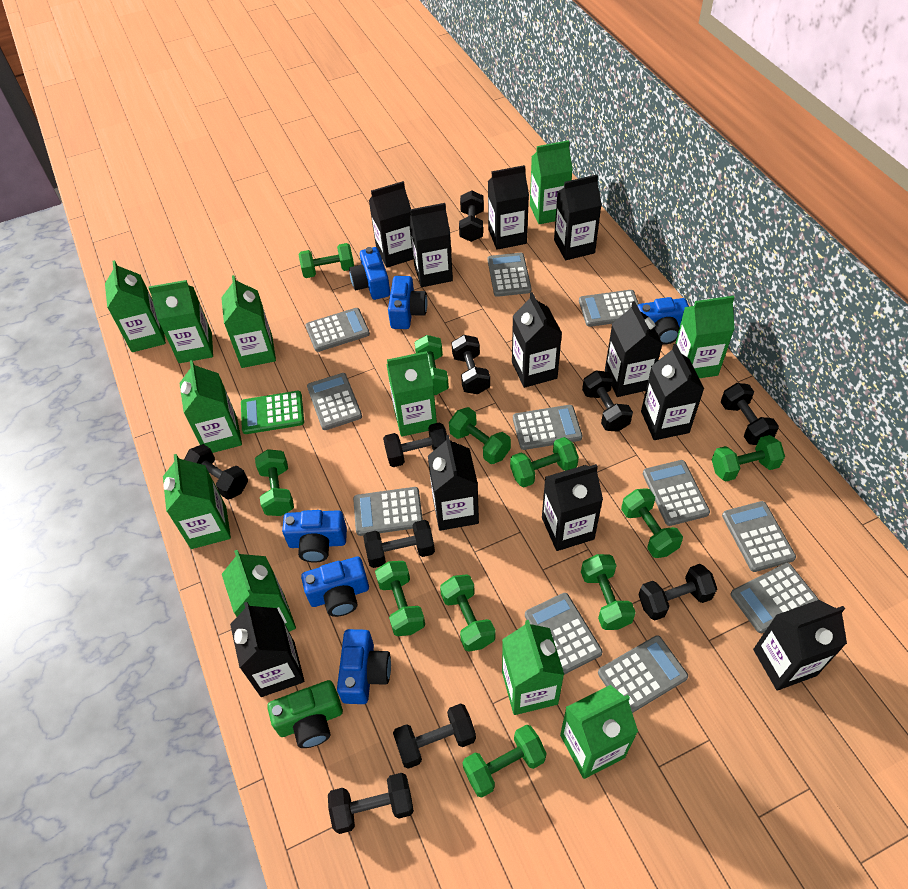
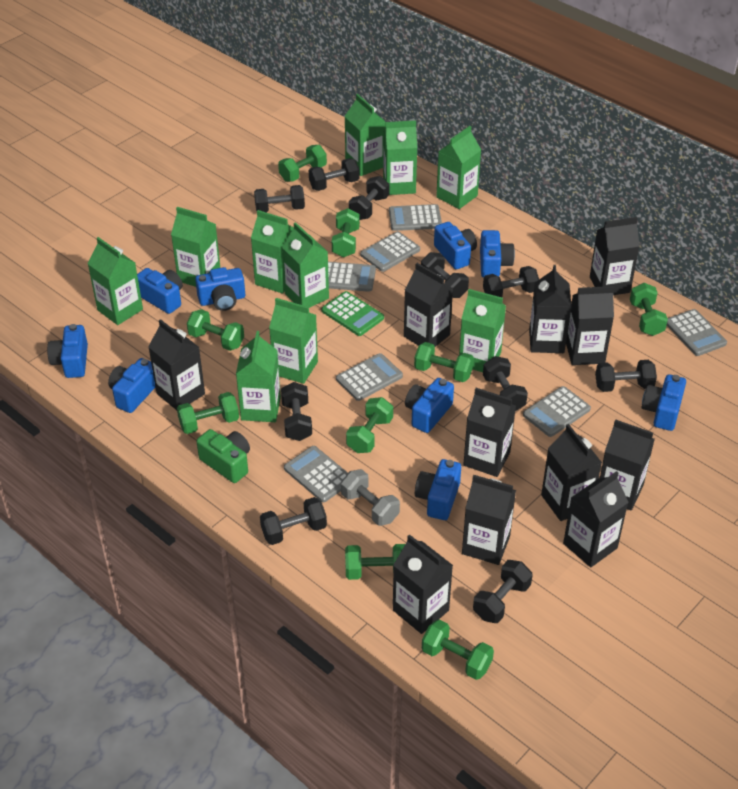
blue camera: 6 -> 9
green carton: 11 -> 10
green dumbbell: 11 -> 9
grey calculator: 11 -> 7
grey dumbbell: 0 -> 1

